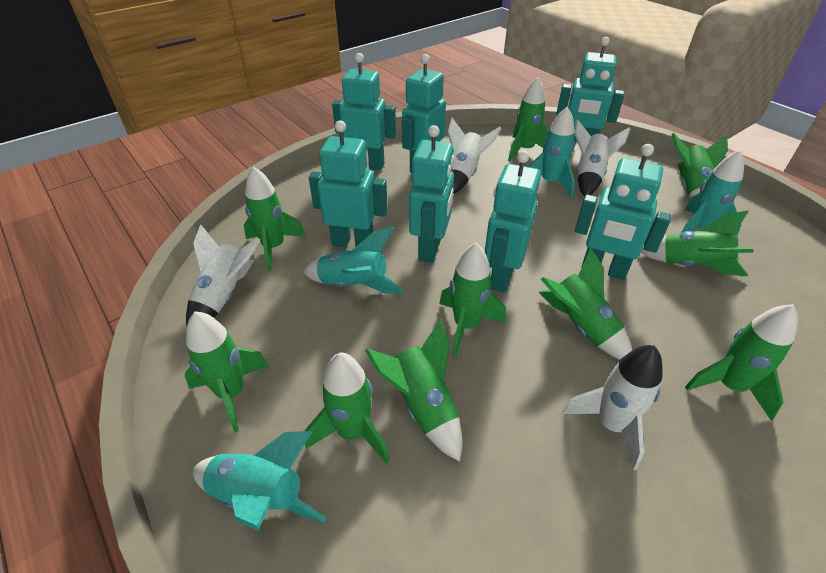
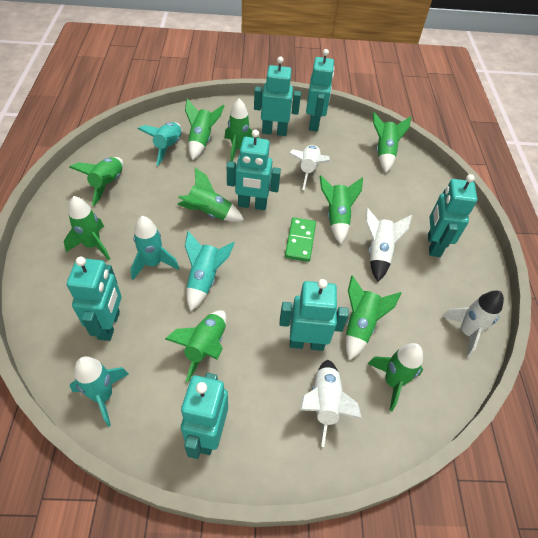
green domino: 0 -> 1

